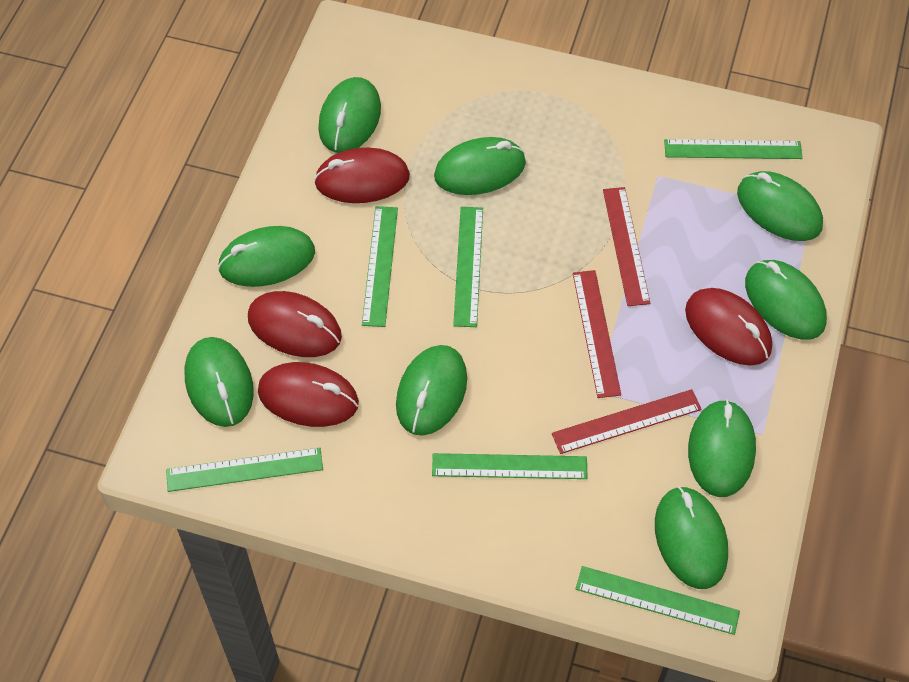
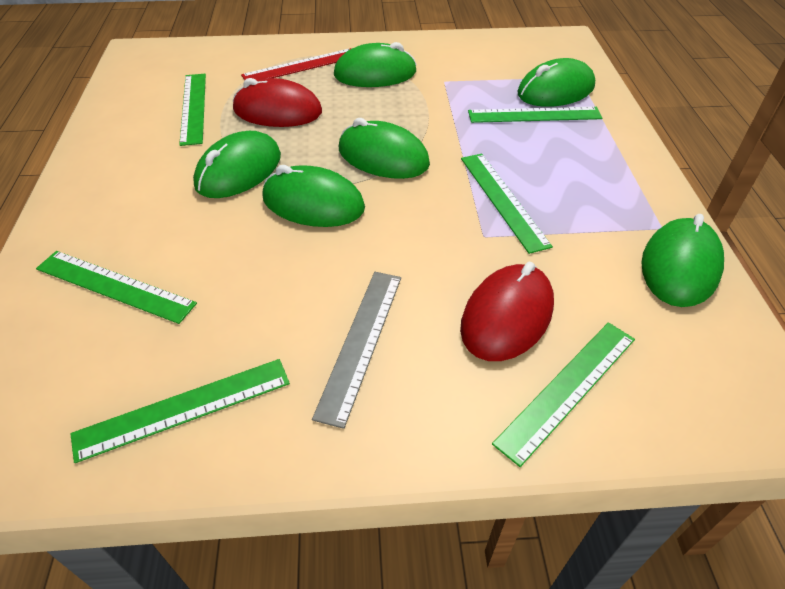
green mouse: 9 -> 6
grey ruler: 0 -> 1
red mouse: 4 -> 2
red ruler: 3 -> 1

